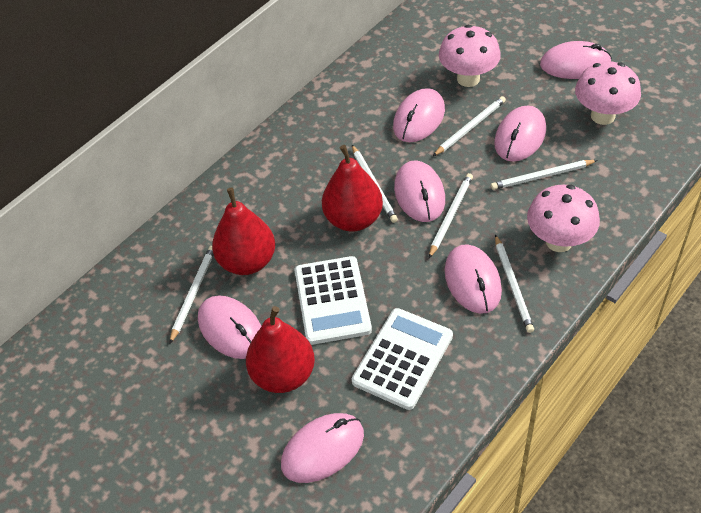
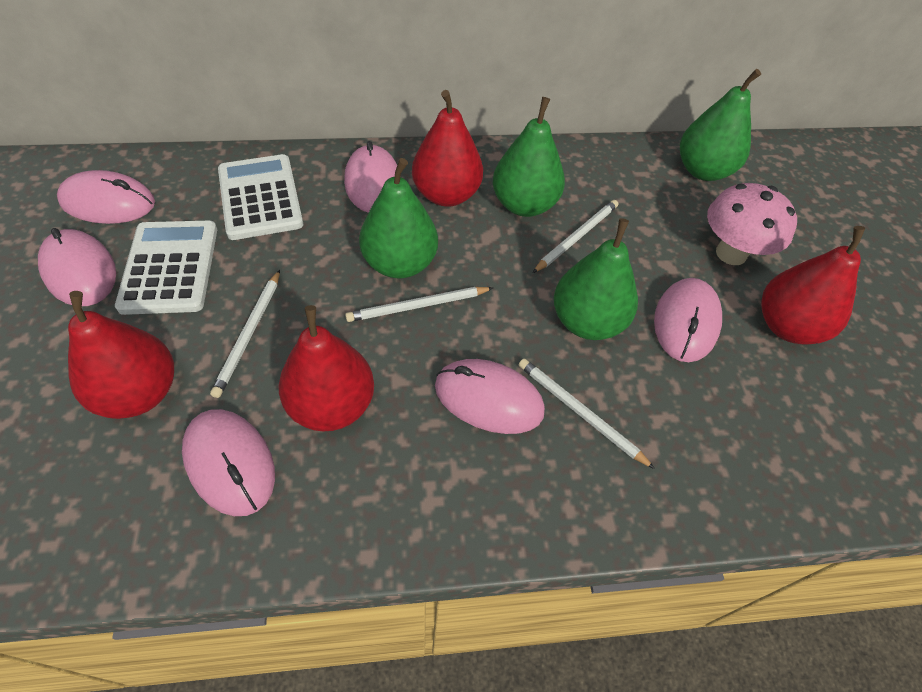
green pear: 0 -> 4
pink mouse: 7 -> 6
pink mushroom: 3 -> 1
red pear: 3 -> 4
white pencil: 6 -> 4

